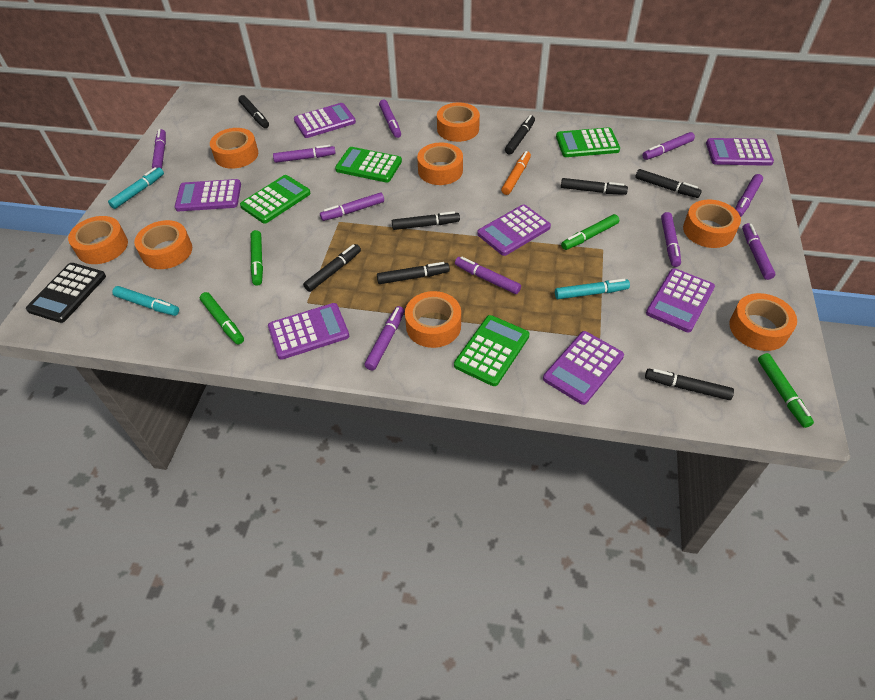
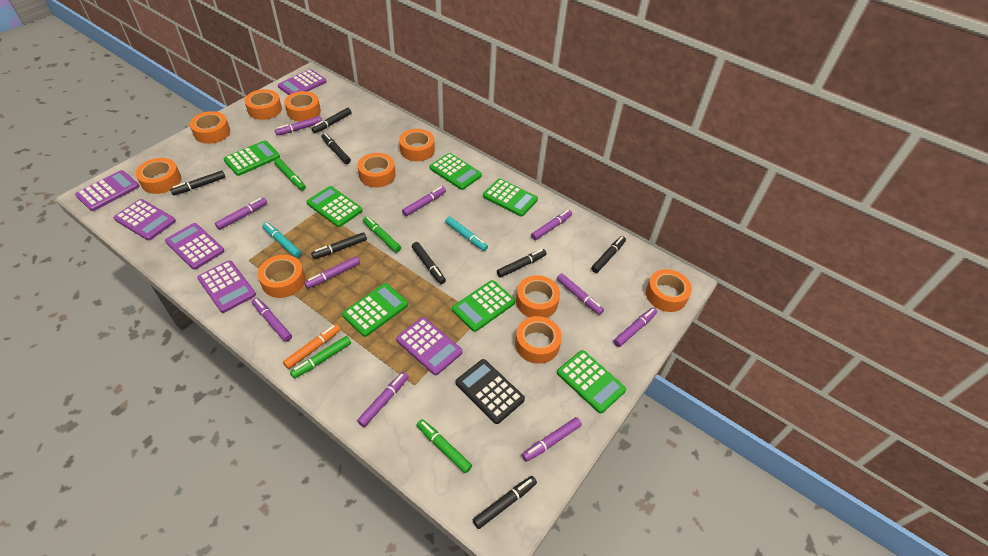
green calculator: 4 -> 7
orange tape: 8 -> 10
purple calculator: 7 -> 6
turquoise marker: 3 -> 2

